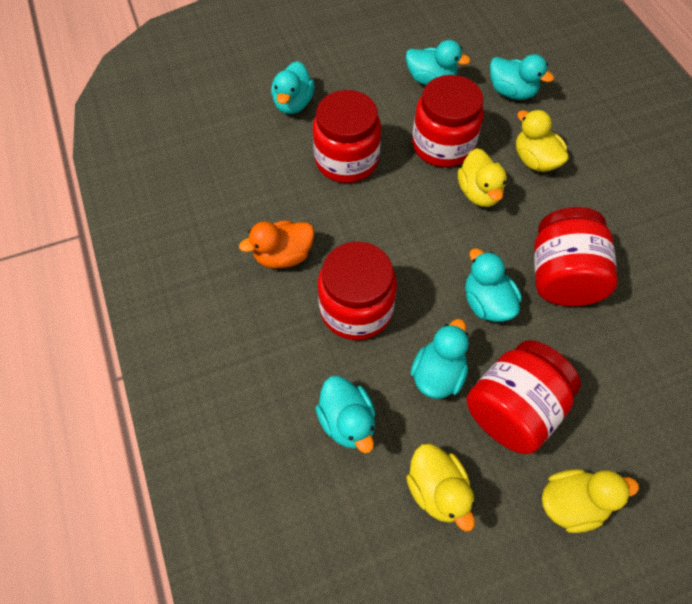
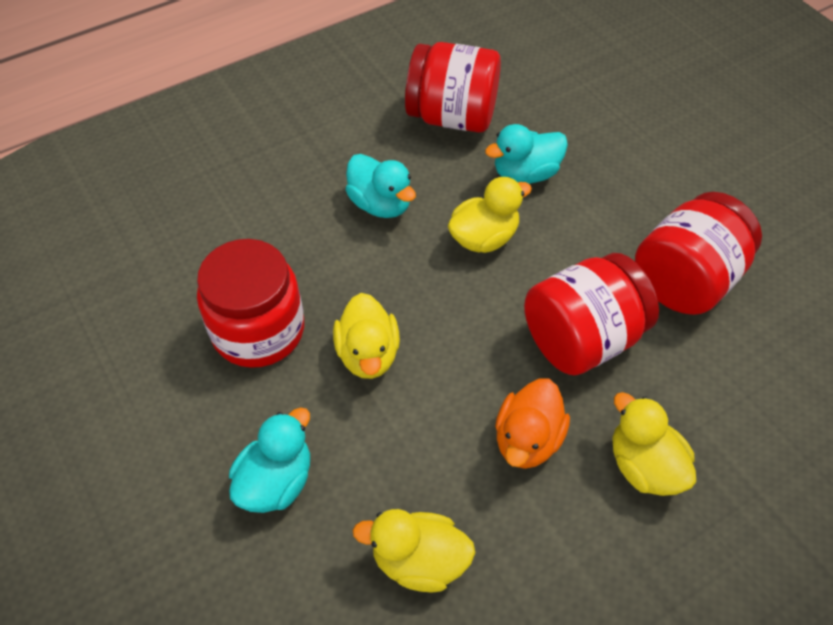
red jar: 5 -> 4
turquoise duck: 6 -> 3

